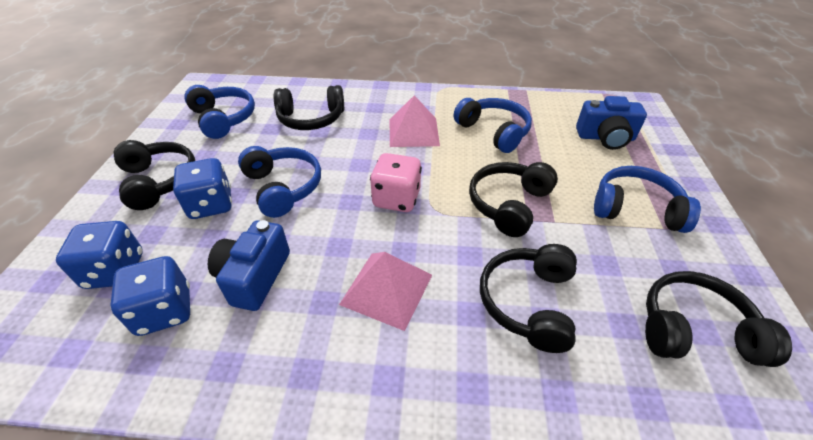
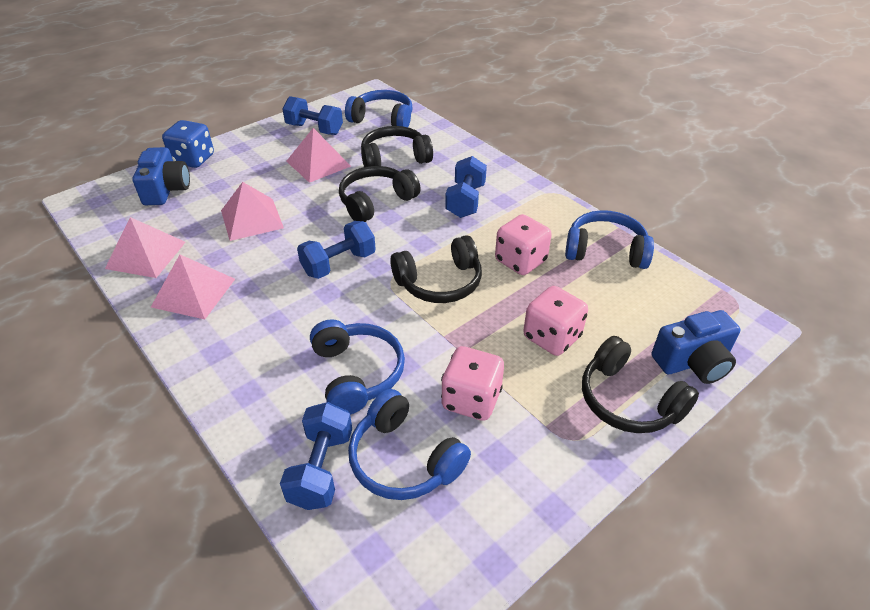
black headphones: 5 -> 4
blue dice: 3 -> 1
blue dumbbell: 0 -> 4
pink dice: 1 -> 3
pink pyramid: 2 -> 4

